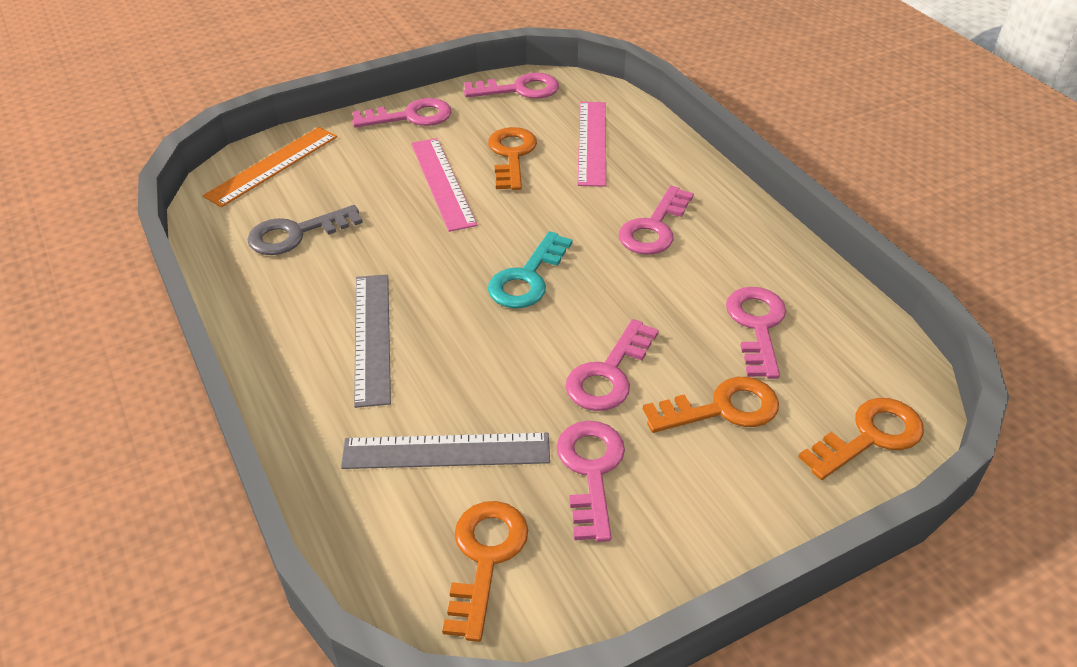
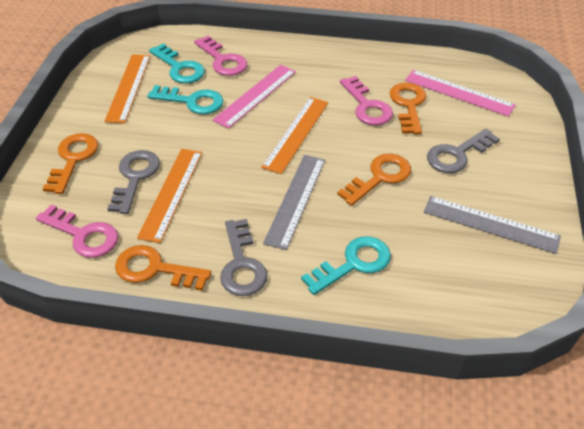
grey key: 1 -> 3
orange ruler: 1 -> 3
pink key: 6 -> 3
turquoise key: 1 -> 3

